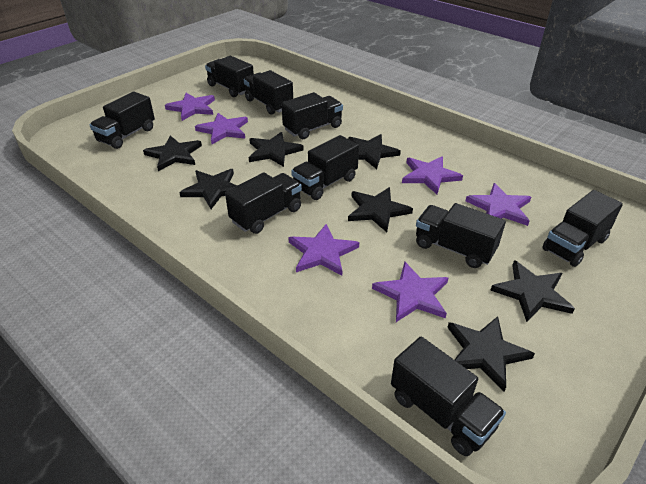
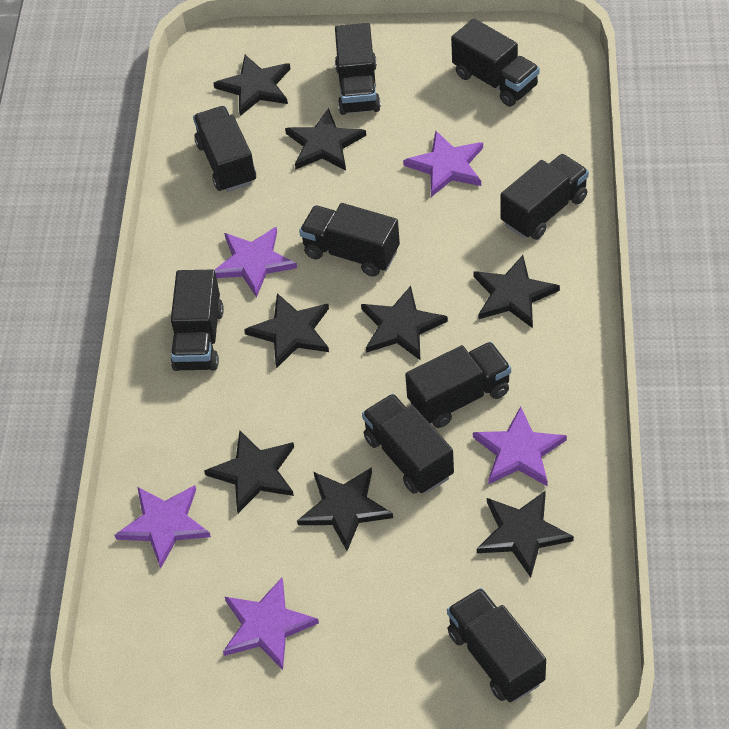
black star: 7 -> 8
purple star: 6 -> 5

